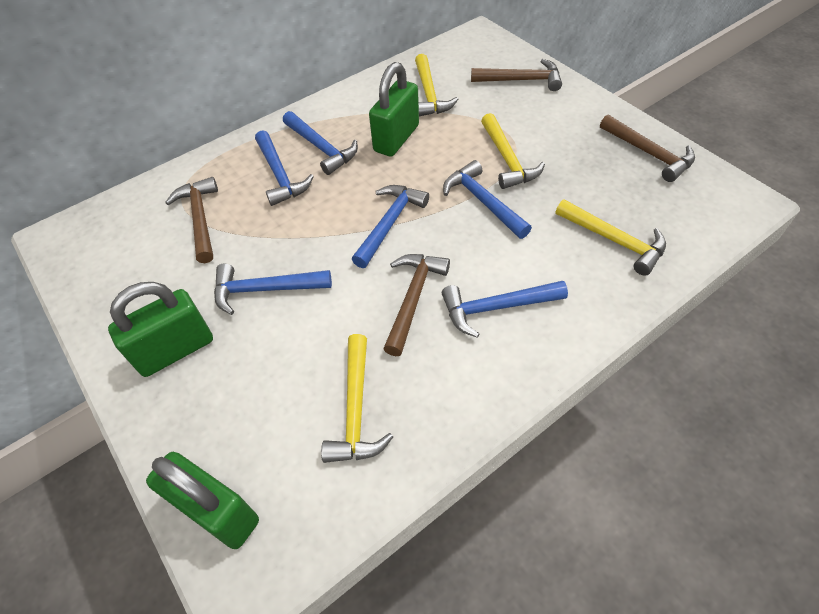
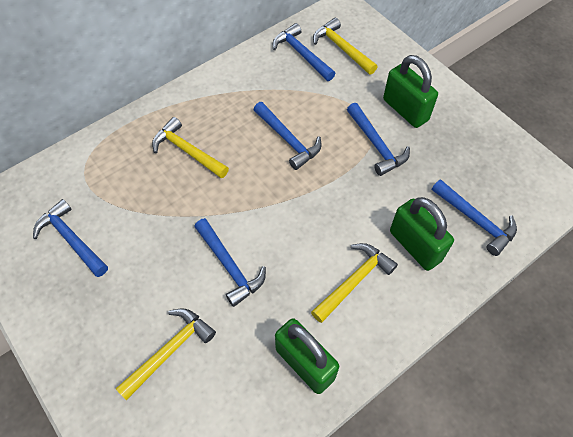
brown hammer: 4 -> 0

